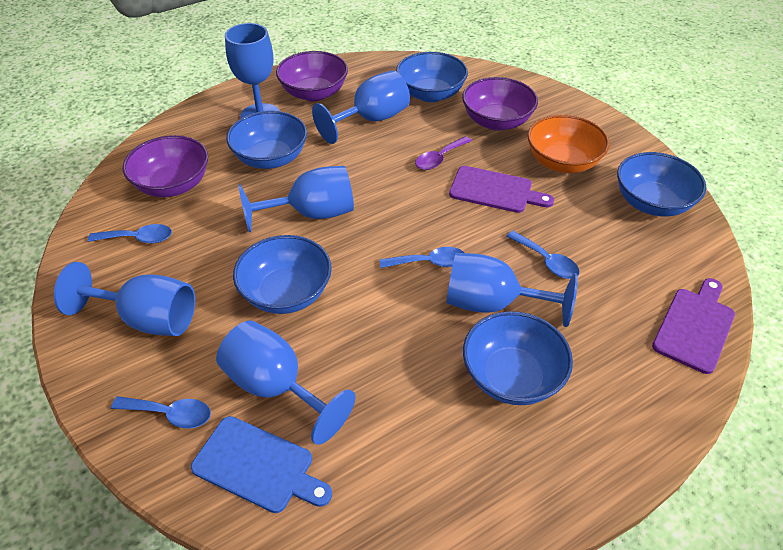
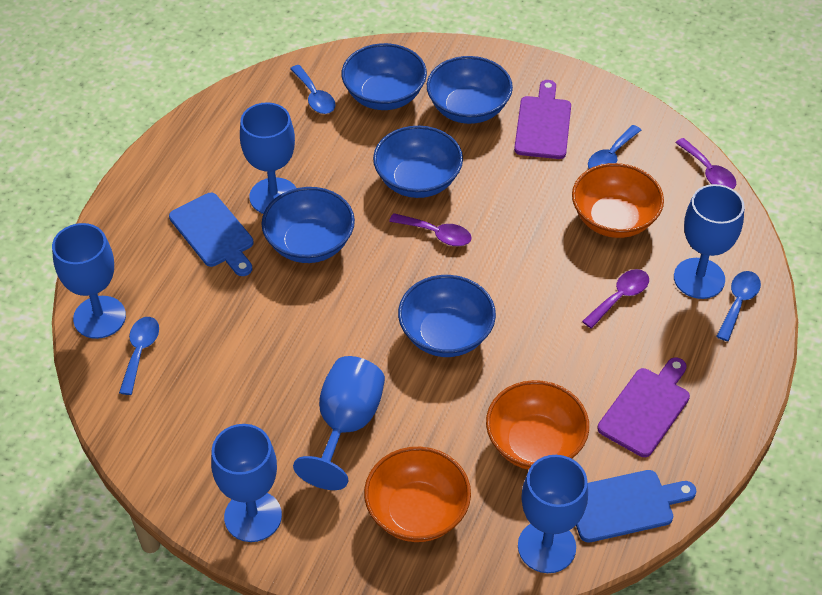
blue cutting board: 1 -> 2
orange bowl: 1 -> 3
purple bowl: 3 -> 0
purple spoon: 1 -> 3

